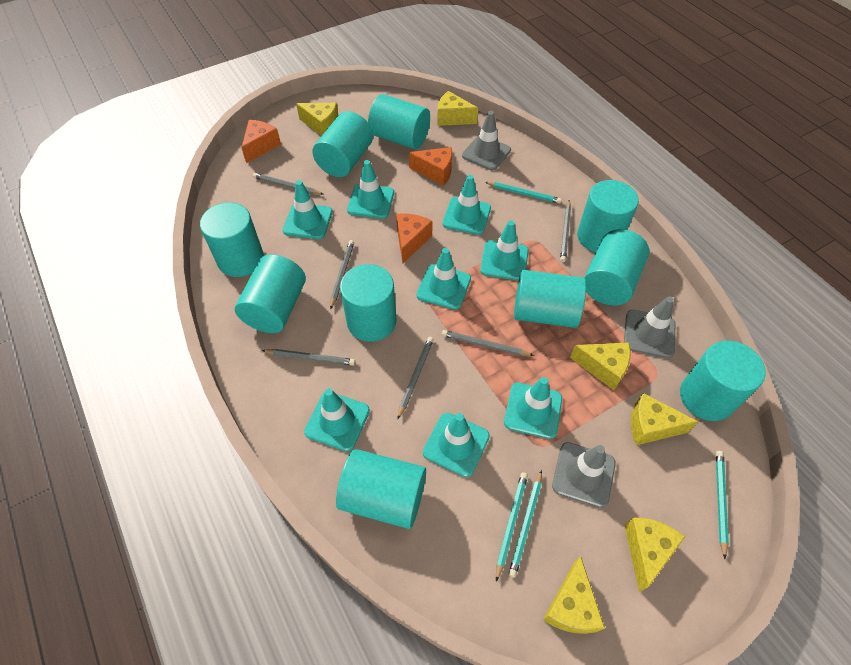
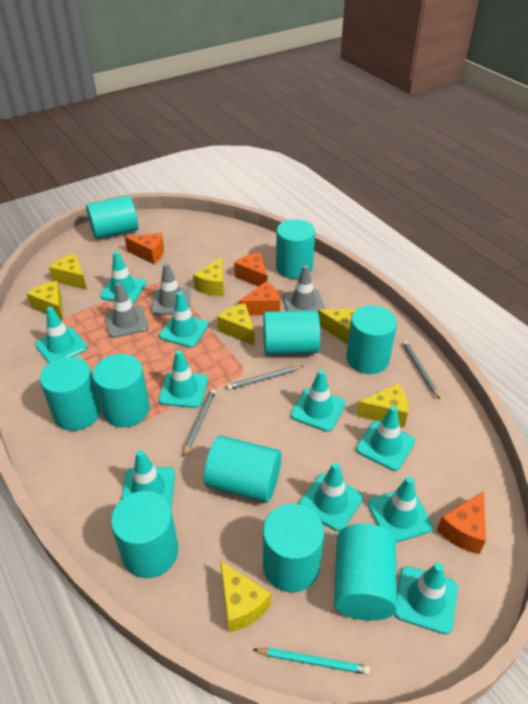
grey pencil: 6 -> 3
orange cheese: 3 -> 4
turquoise pencil: 4 -> 1
turquoise traffic cone: 8 -> 10
yellow cheese: 6 -> 7

